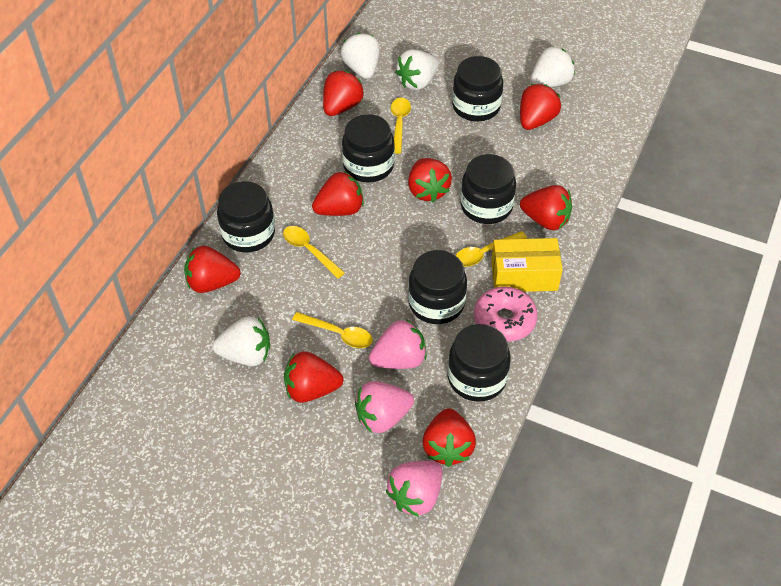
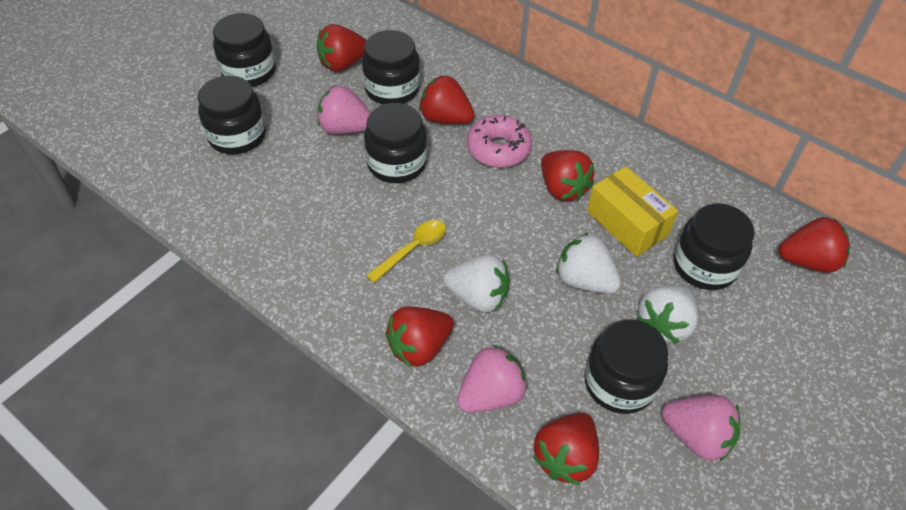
red strawberry: 8 -> 6
white strawberry: 4 -> 3
yellow spoon: 4 -> 1

